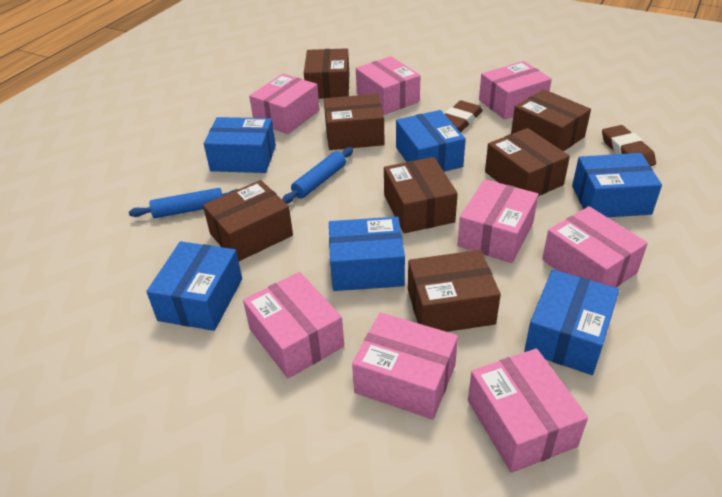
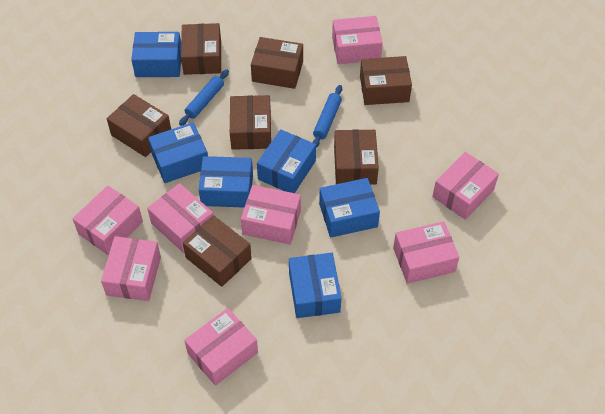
brown eraser: 2 -> 0

